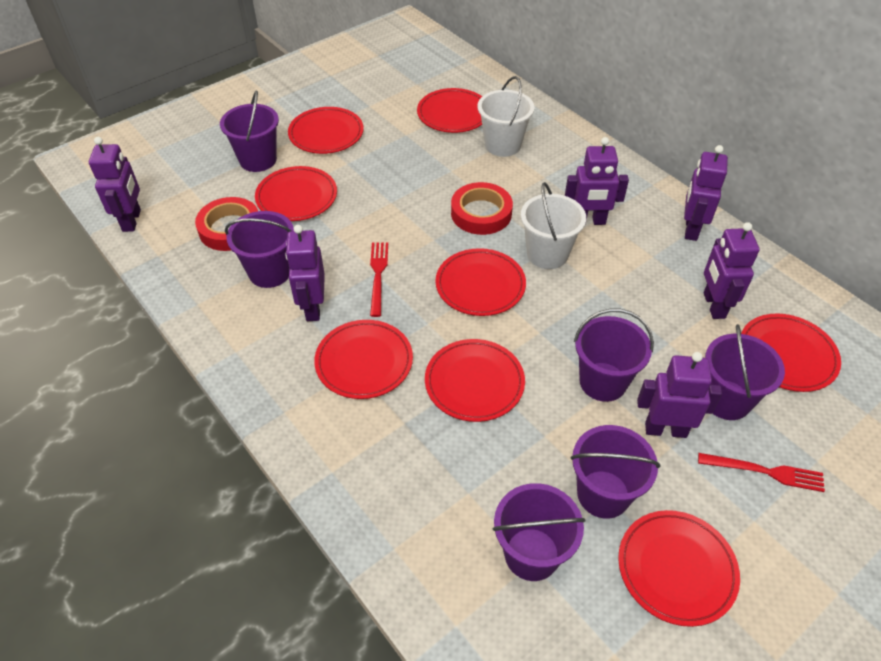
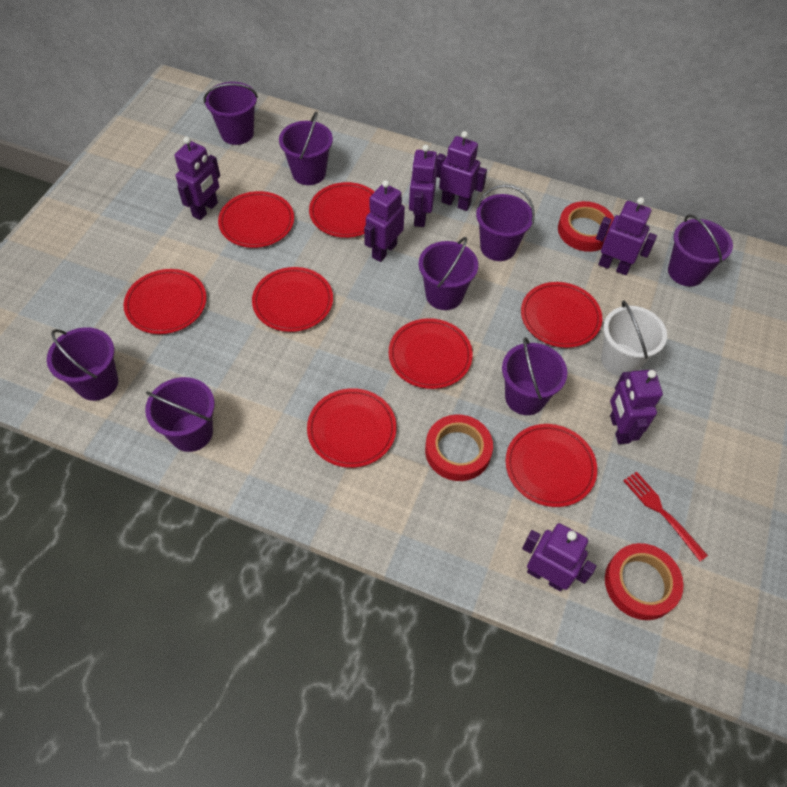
purple bucket: 6 -> 8
purple robot: 6 -> 7
red fork: 2 -> 1
red tape: 2 -> 3
white bucket: 2 -> 1

